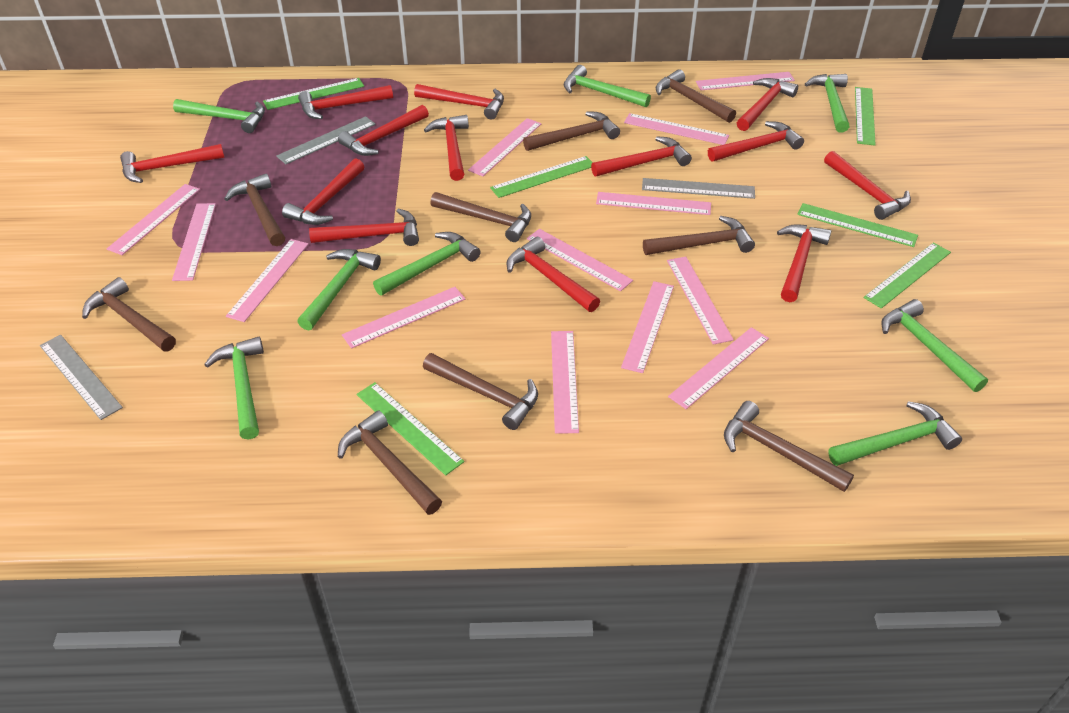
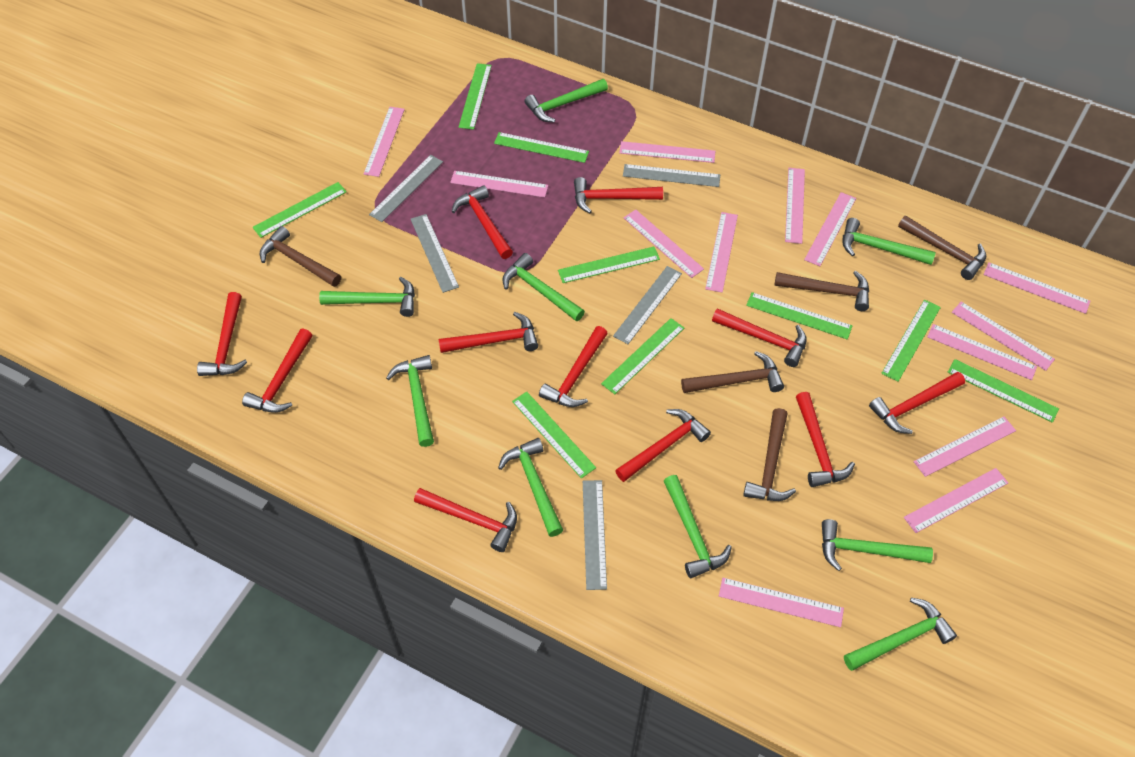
brown hammer: 9 -> 5
green hammer: 8 -> 9
green ruler: 6 -> 9
grey ruler: 3 -> 5
red hammer: 13 -> 11

